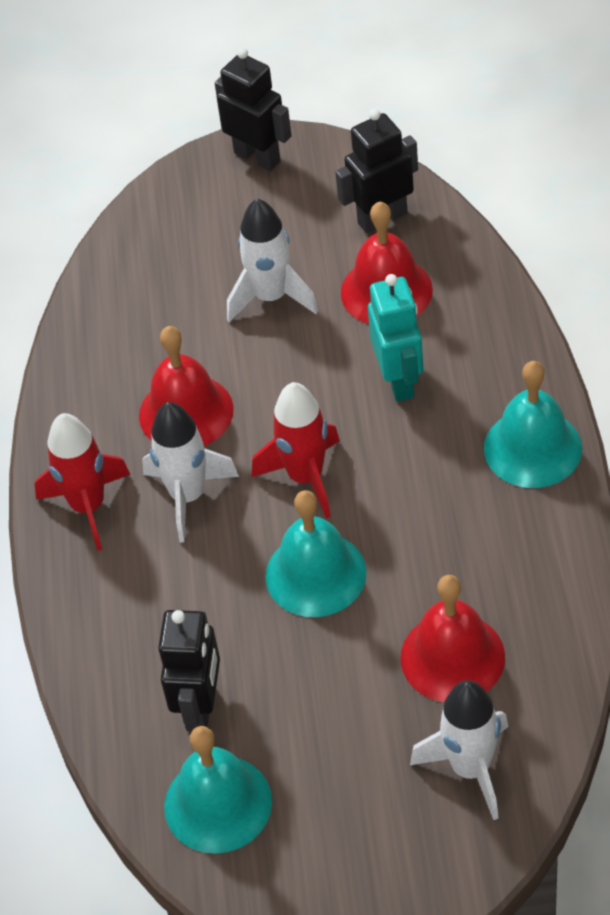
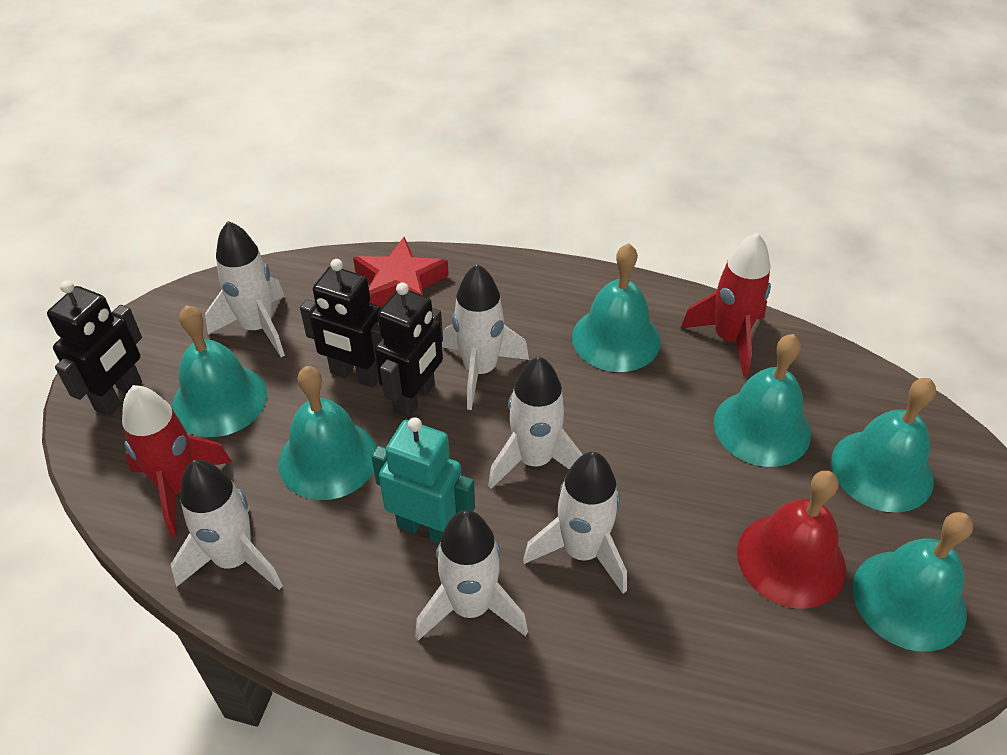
red bell: 3 -> 1
red star: 0 -> 1
turquoise bell: 3 -> 6
white rocket: 3 -> 6

